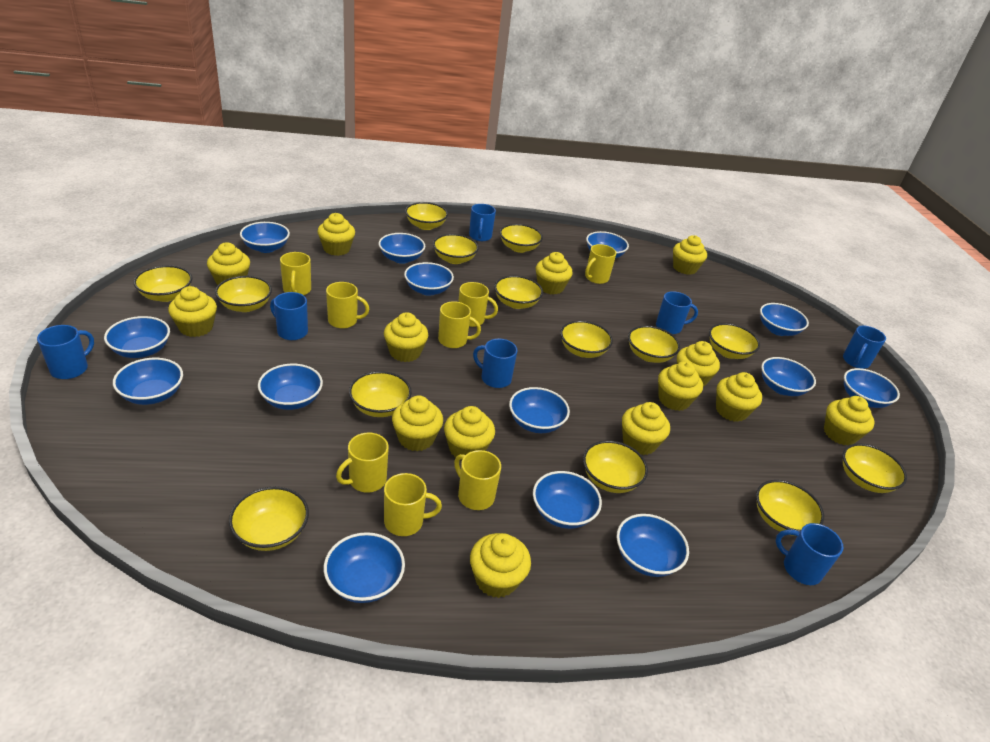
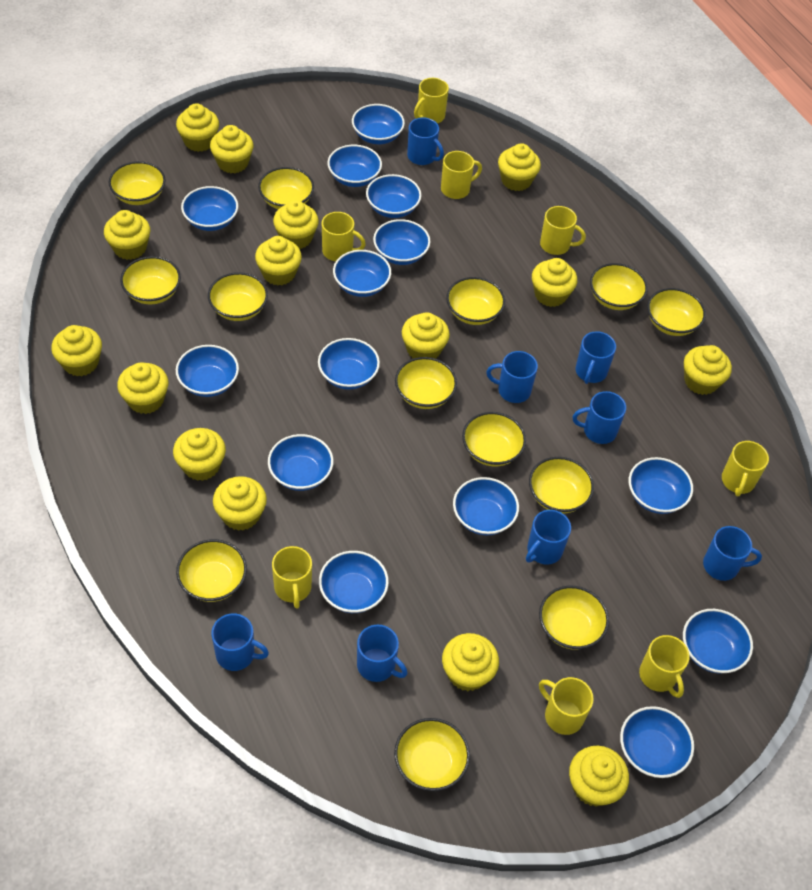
blue mug: 7 -> 8
yellow bowl: 14 -> 13
yellow cupcake: 14 -> 15

